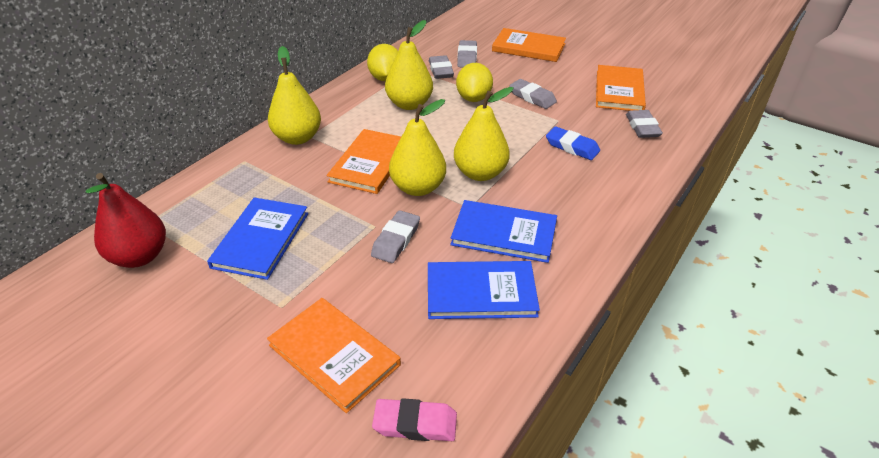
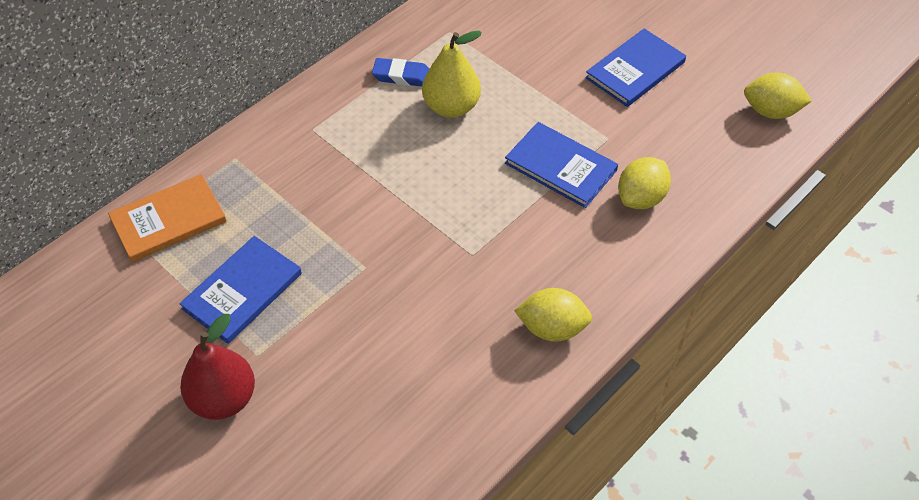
grey eraser: 5 -> 0
orange book: 4 -> 1
pink eraser: 1 -> 0
yellow lemon: 2 -> 3
yellow pear: 4 -> 1

